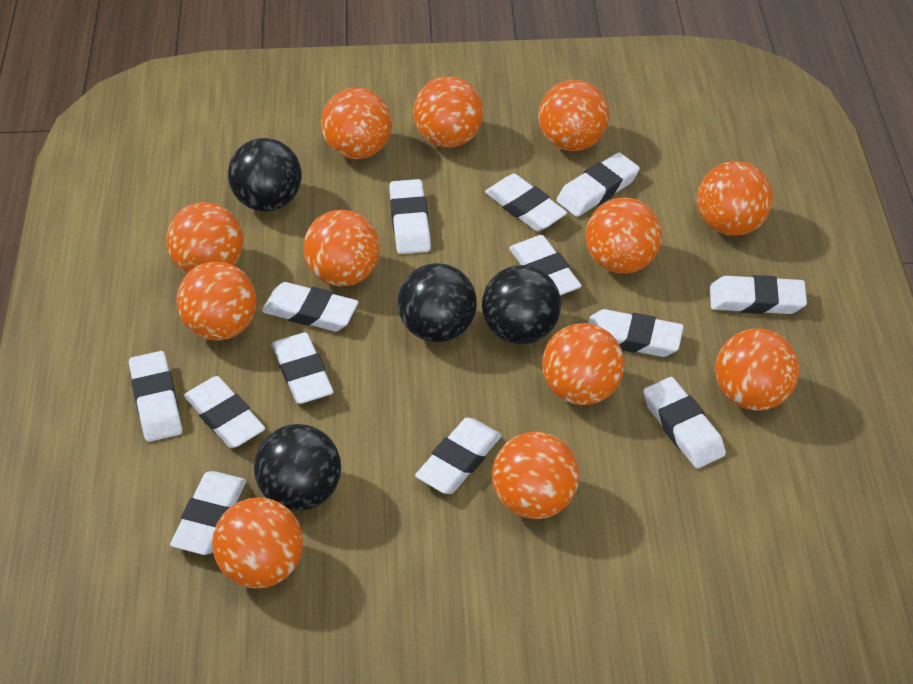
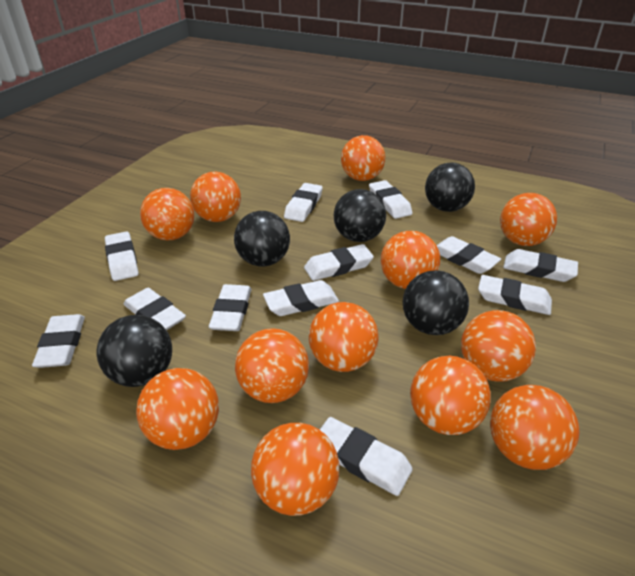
black ball: 4 -> 5
white eraser: 13 -> 12

